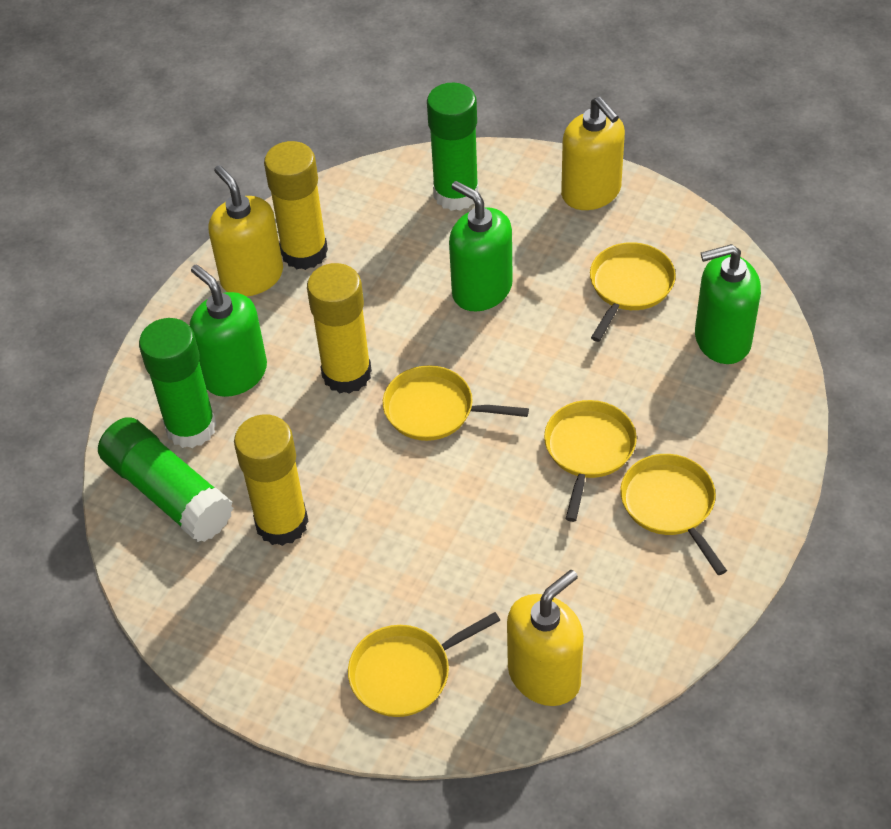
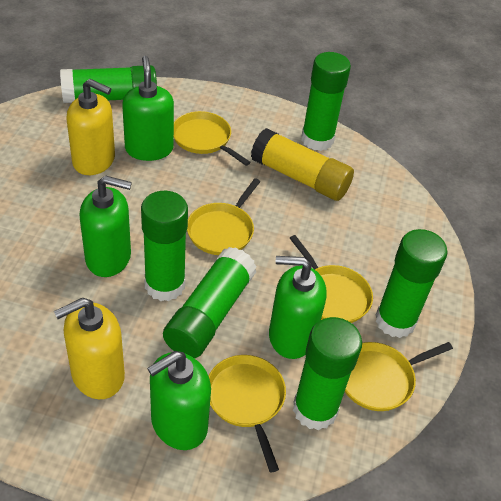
green glue stick: 3 -> 6
green soap dispenser: 3 -> 4
yellow glue stick: 3 -> 1
yellow soap dispenser: 3 -> 2

